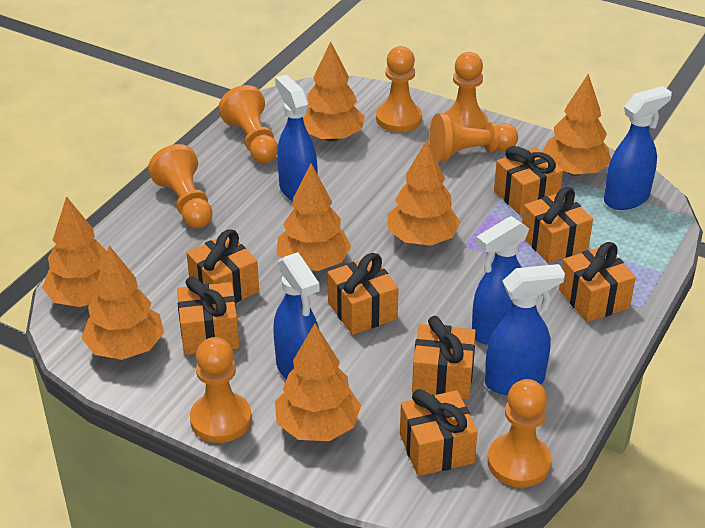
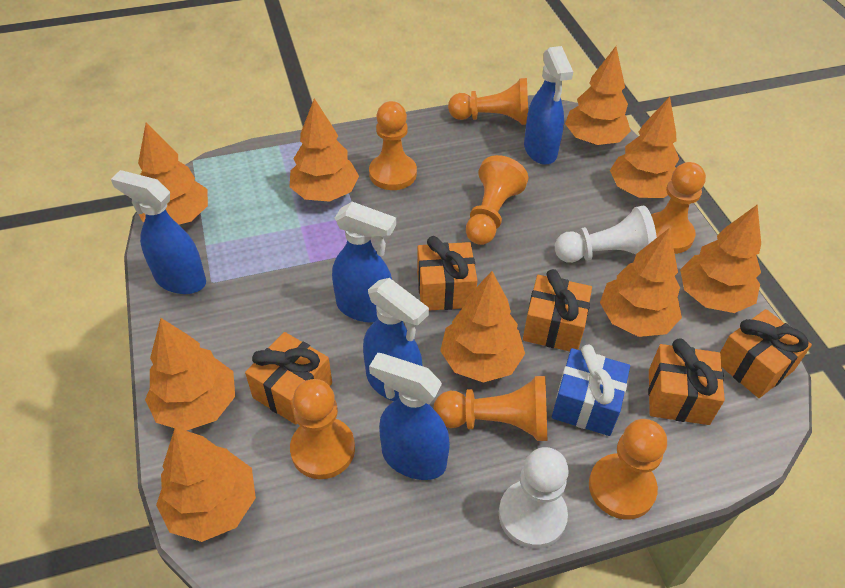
blue gift: 0 -> 1
orange gift: 8 -> 5
orange tree: 7 -> 9
white pawn: 0 -> 2

